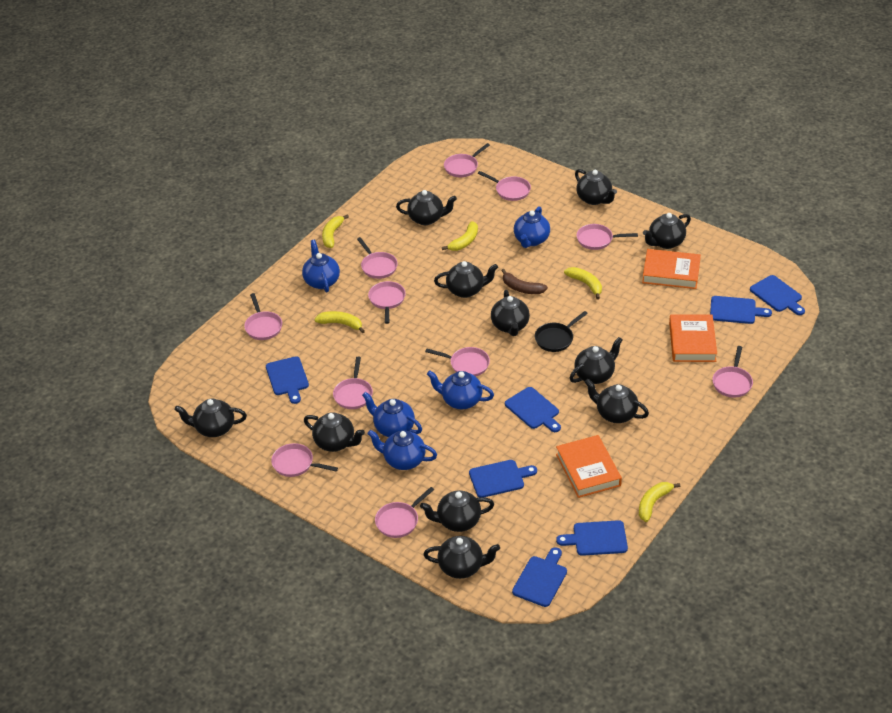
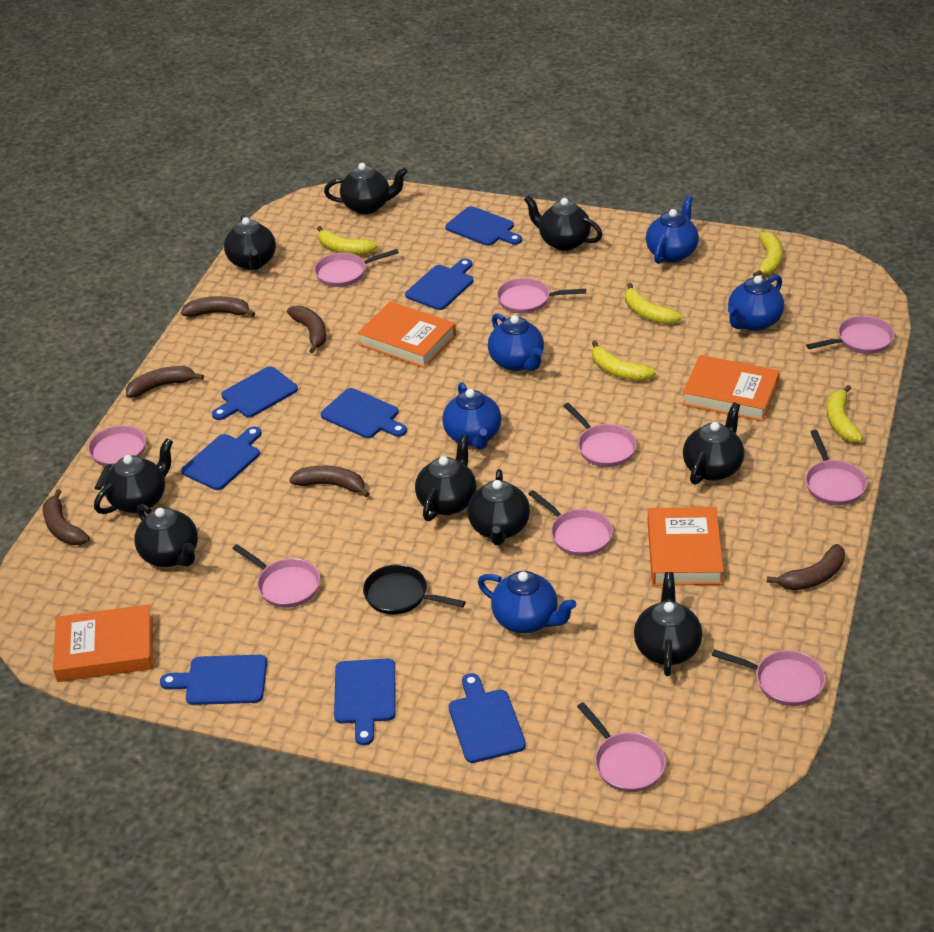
black teapot: 11 -> 9
blue cutting board: 7 -> 8
brown banana: 1 -> 6
orange book: 3 -> 4
pink pan: 11 -> 10

